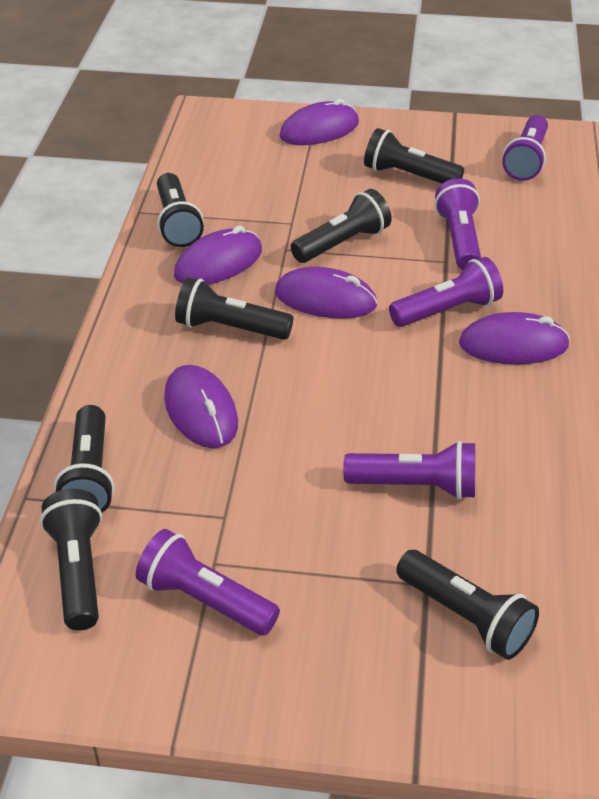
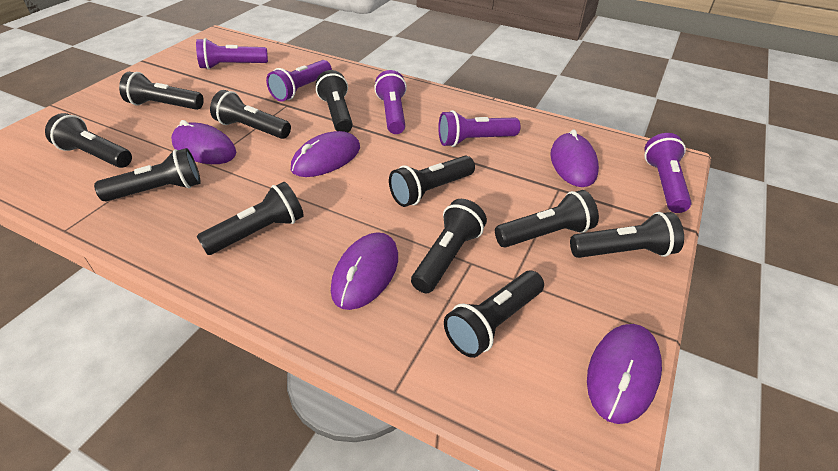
black flashlight: 7 -> 11

